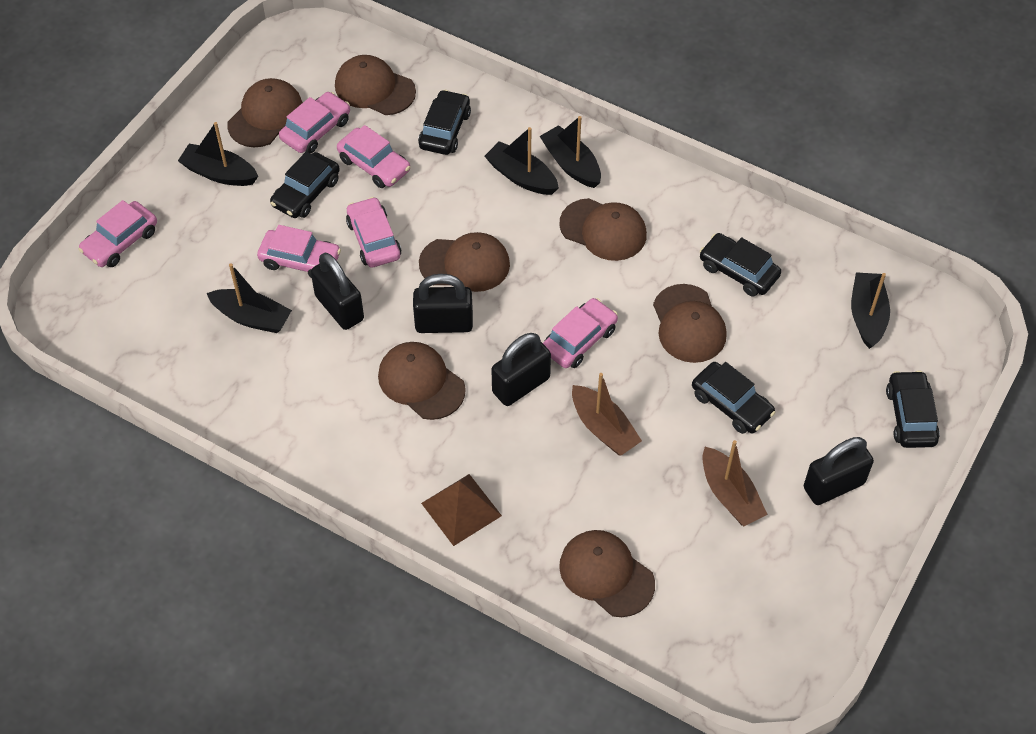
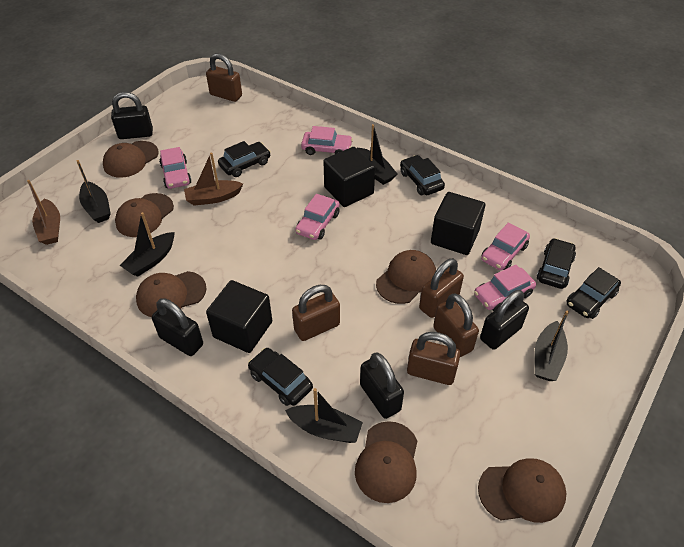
black cube: 0 -> 3
brown cap: 7 -> 6
brown padlock: 0 -> 5
brown pyramid: 1 -> 0
pink car: 6 -> 5

